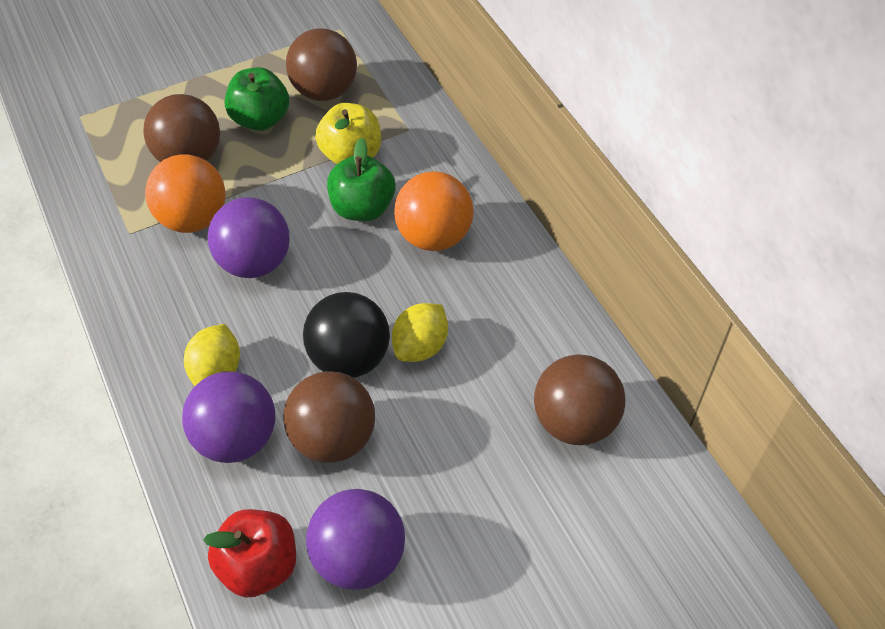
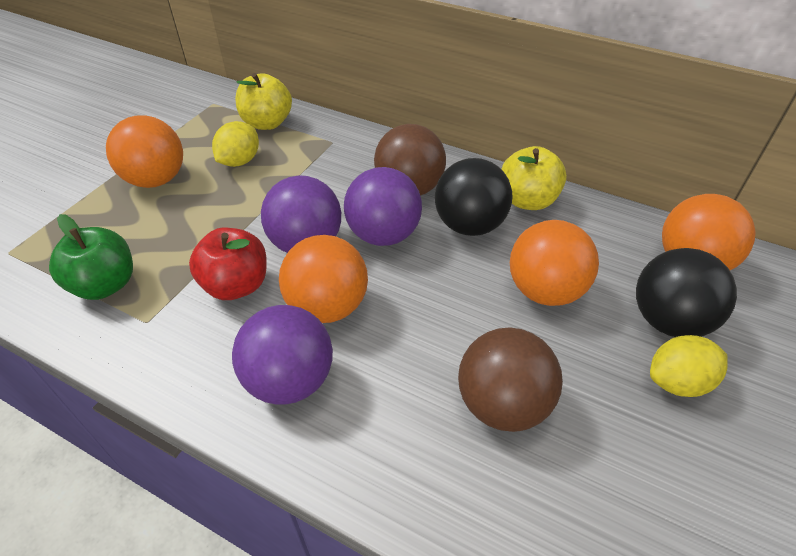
black ball: 1 -> 2
brown ball: 4 -> 2
green apple: 2 -> 1
orange ball: 2 -> 4
yellow apple: 1 -> 2

